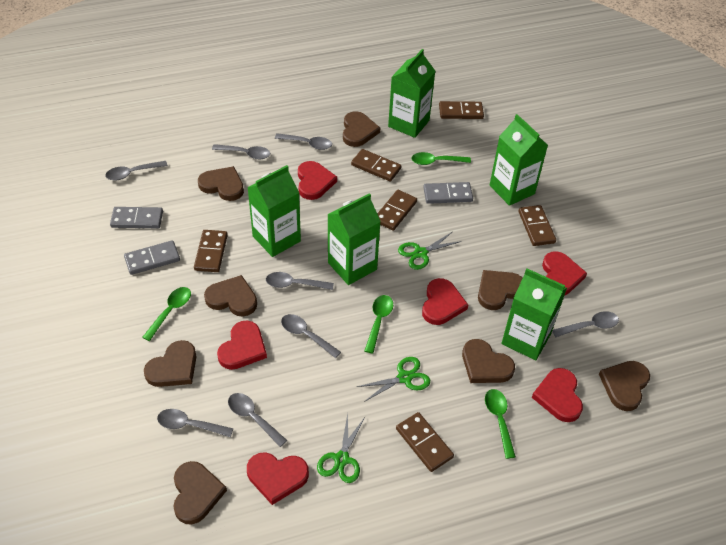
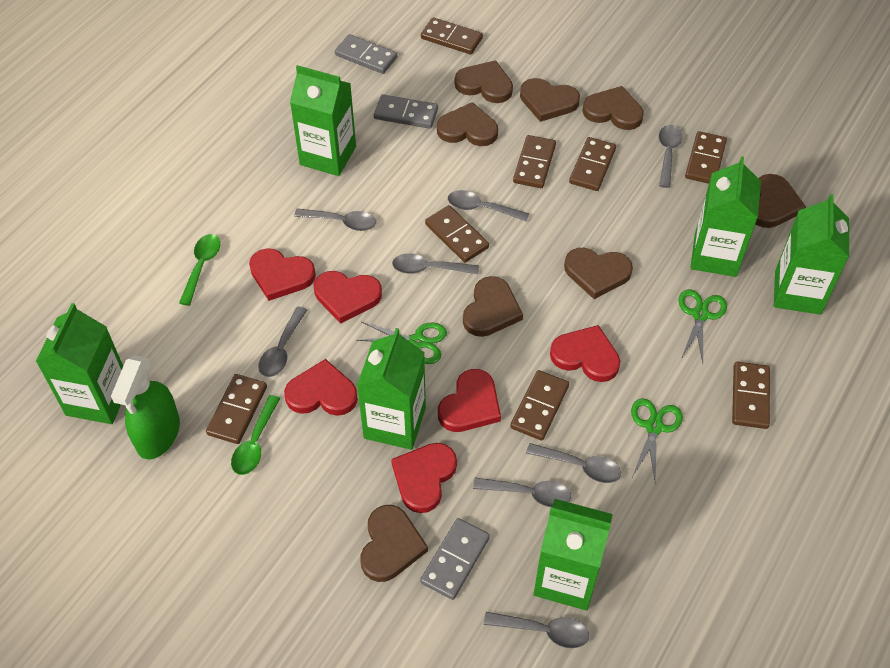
brown domino: 6 -> 8
green carton: 5 -> 6
green spoon: 4 -> 2
green spray bottle: 0 -> 1

